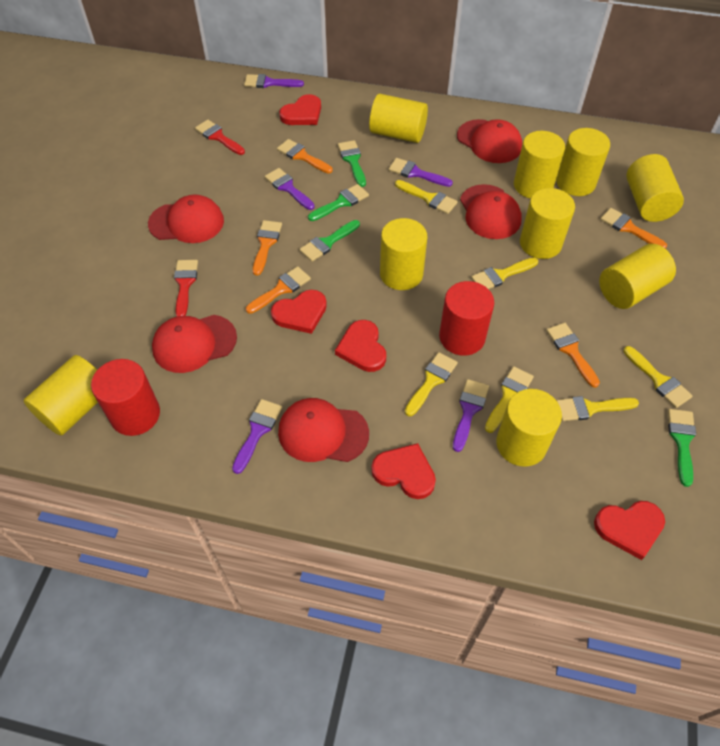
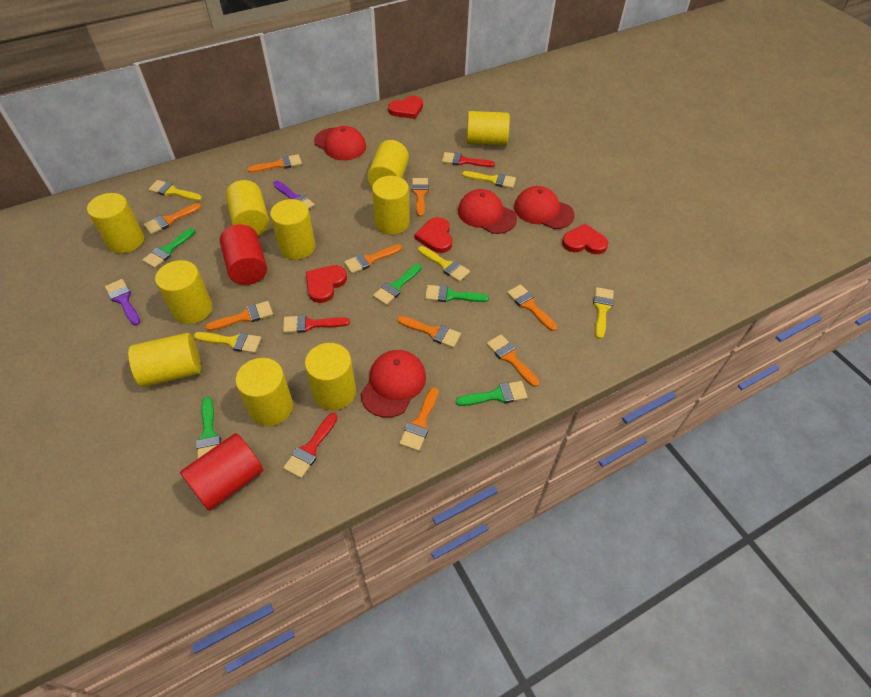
green brush: 4 -> 5
orange brush: 5 -> 9
purple brush: 5 -> 2
red brush: 2 -> 3
red cap: 5 -> 4
red heart: 5 -> 4
yellow brush: 6 -> 5
yellow cylinder: 9 -> 10

